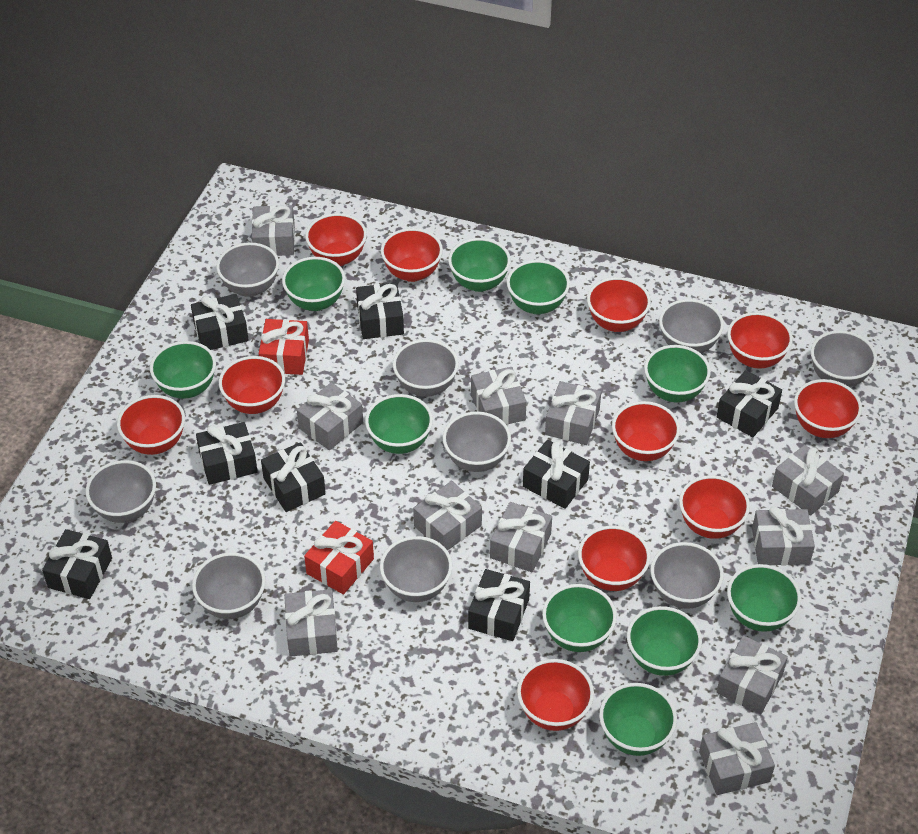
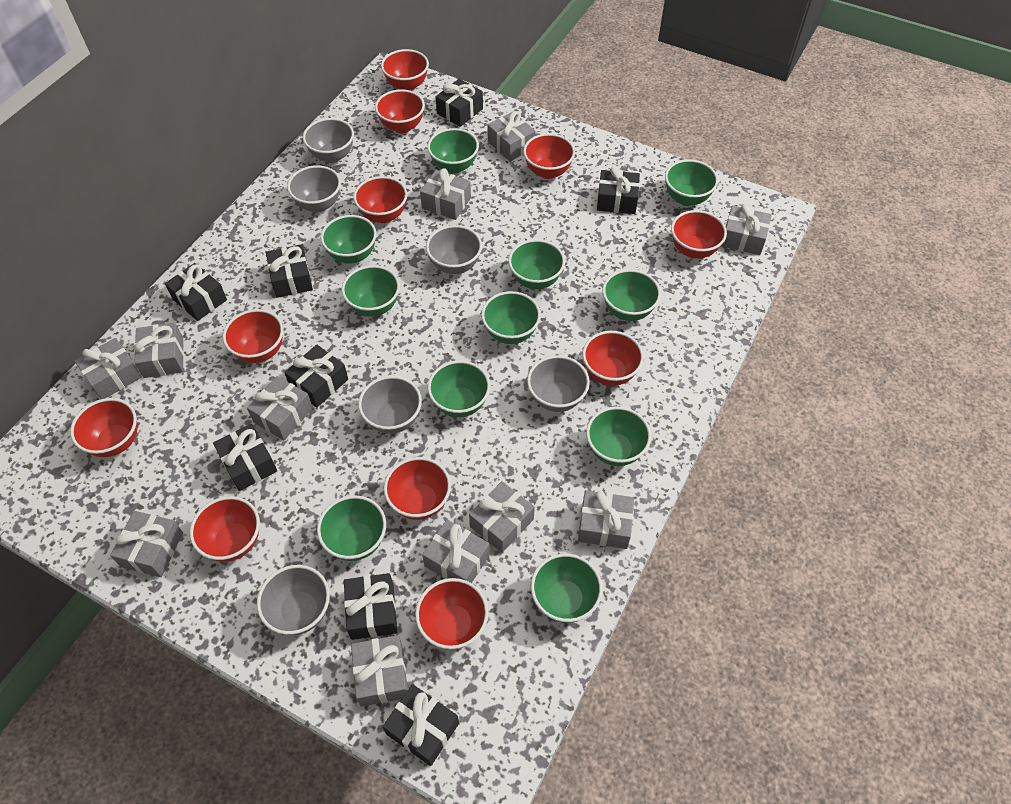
green bowl: 10 -> 11
grey bowl: 9 -> 6
red gift: 2 -> 0

